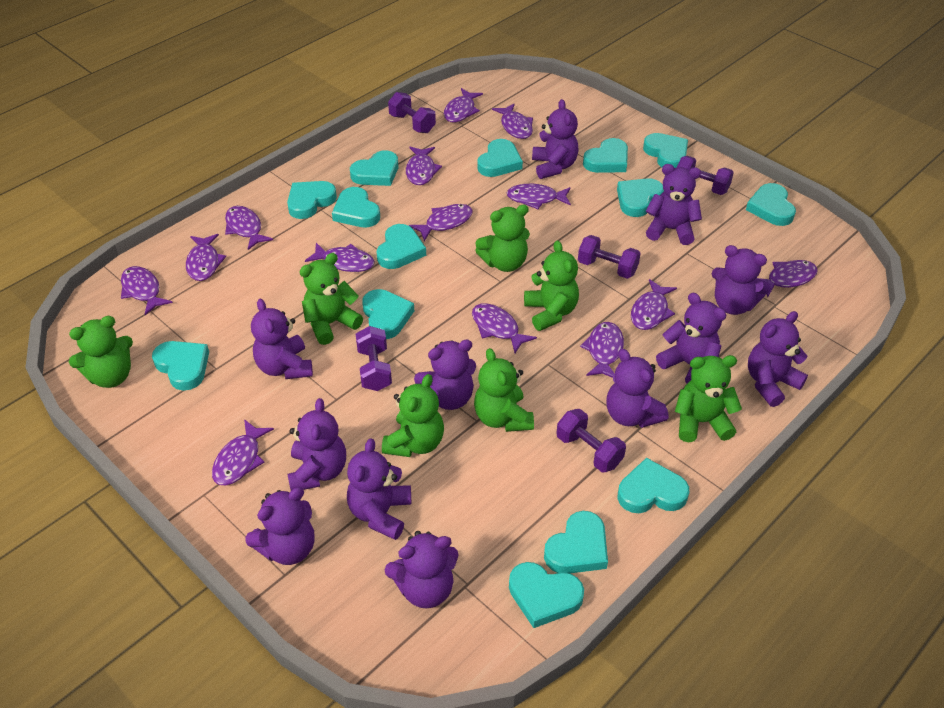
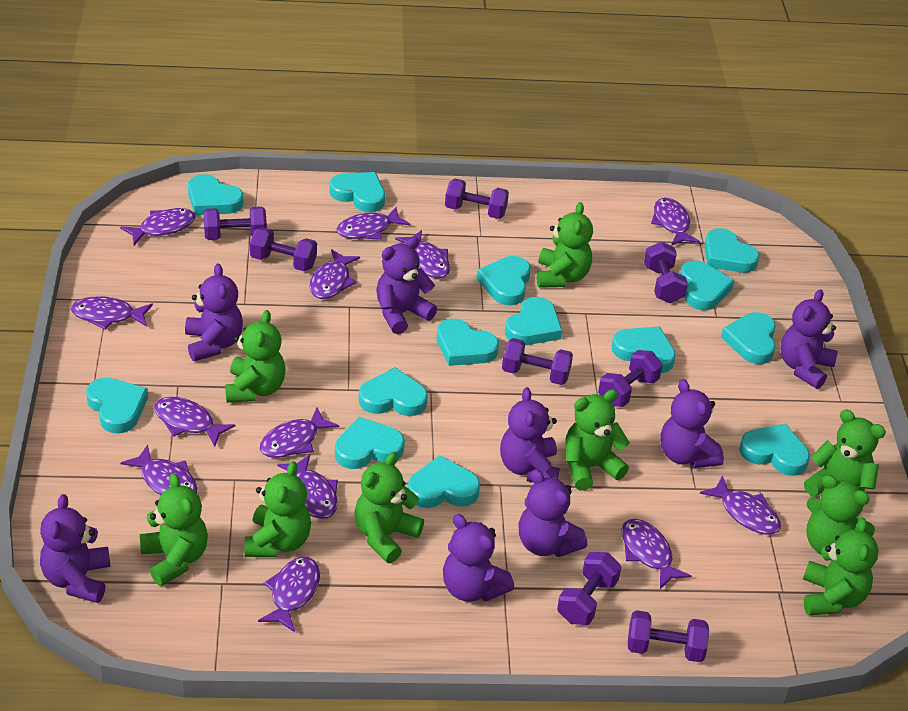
green teddy bear: 7 -> 9
purple dumbbell: 5 -> 8
purple fish: 14 -> 13
purple teddy bear: 12 -> 8

